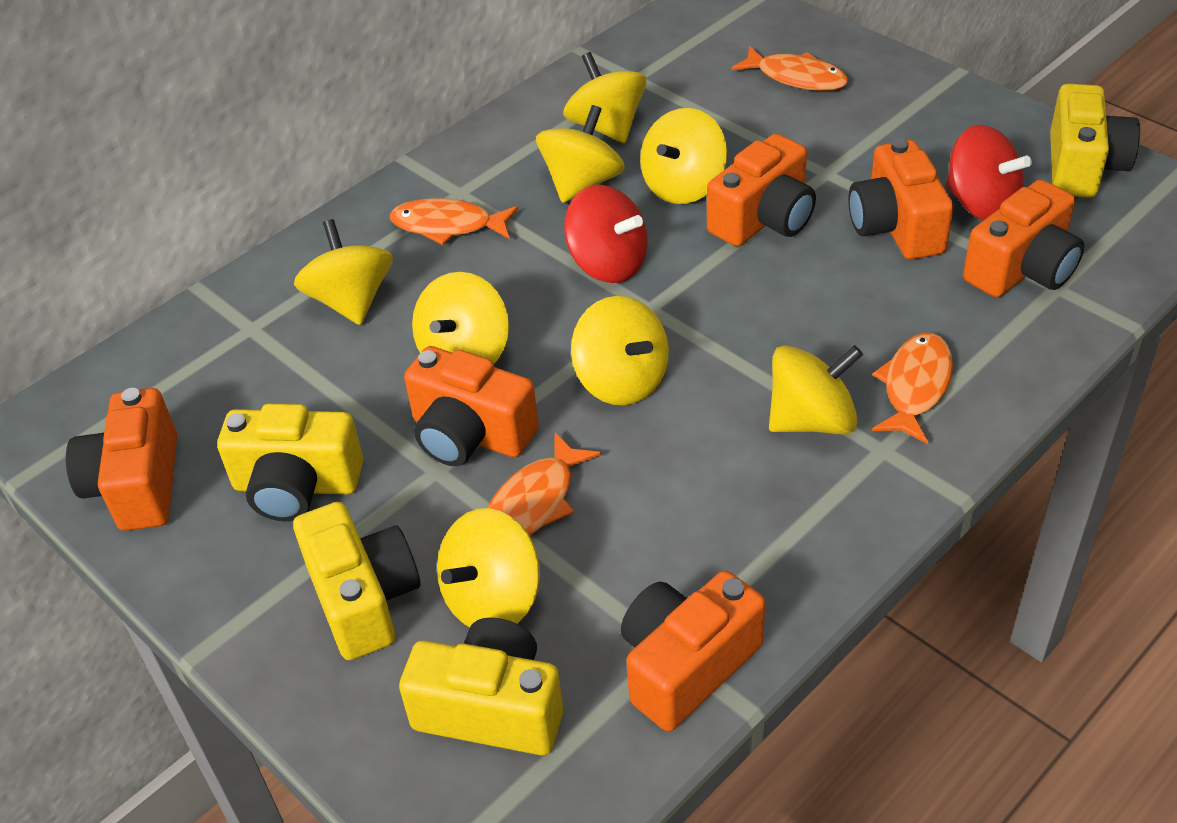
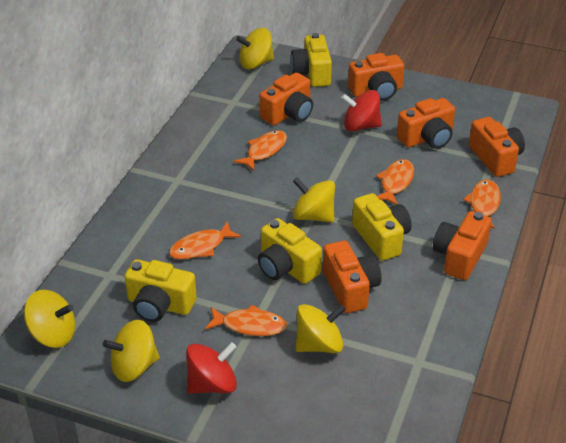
orange fish: 4 -> 5
yellow spinning top: 8 -> 5

